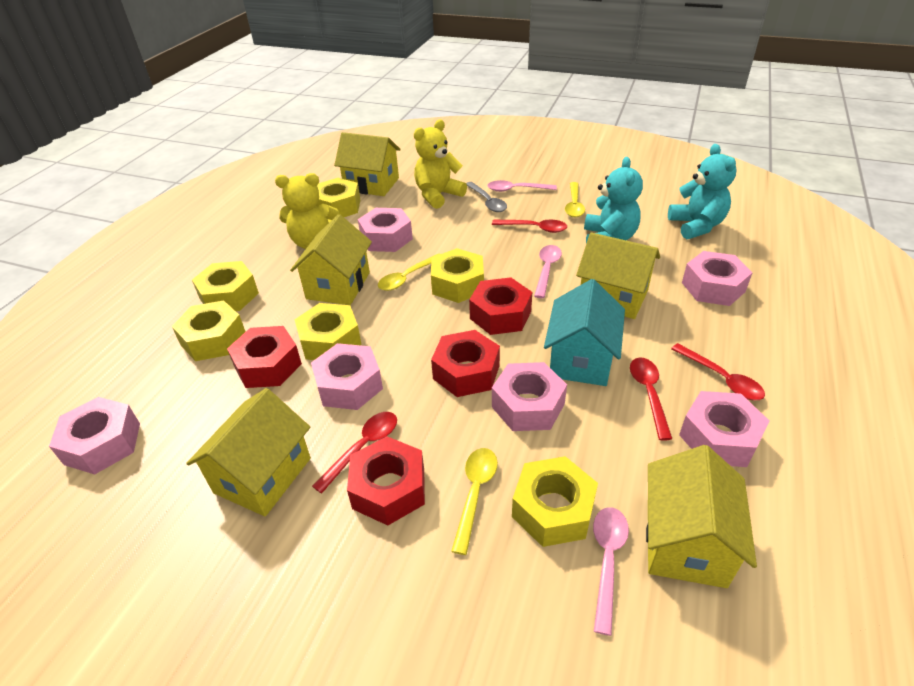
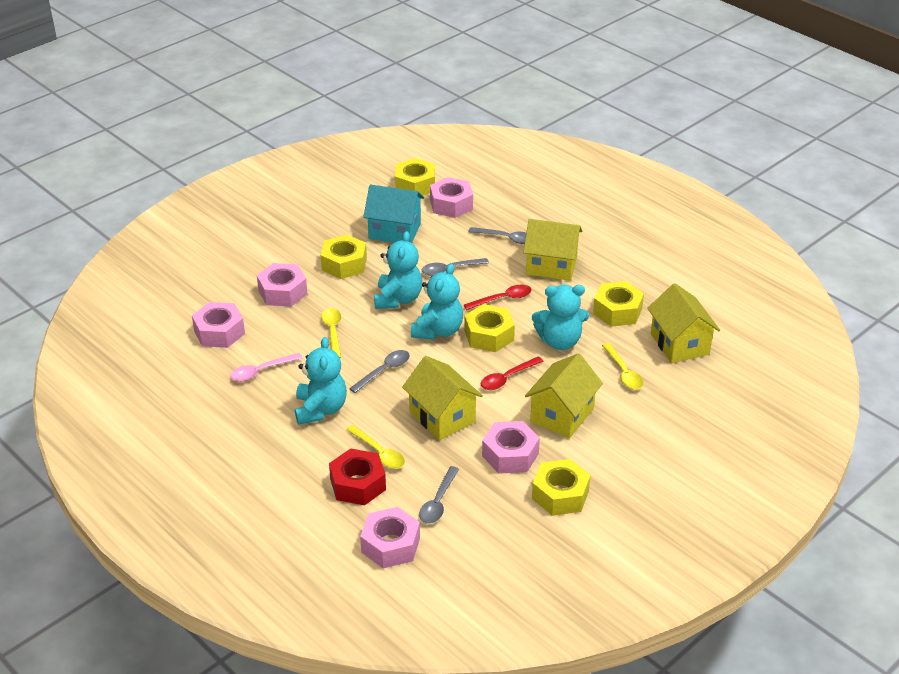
grey spoon: 1 -> 4
pink nut: 6 -> 5
pink spoon: 3 -> 1
red nut: 4 -> 1
red spoon: 4 -> 2
turquoise teddy bear: 2 -> 4
yellow house: 5 -> 4
yellow nut: 6 -> 5
yellow teddy bear: 2 -> 0

